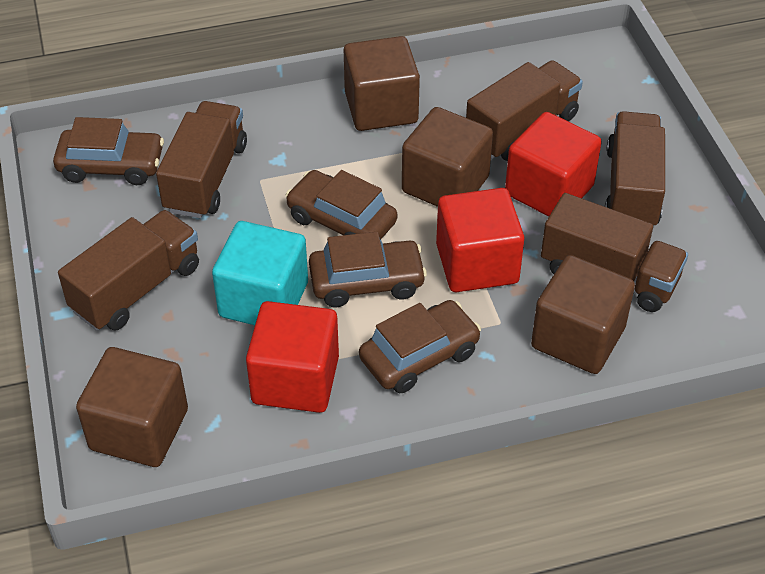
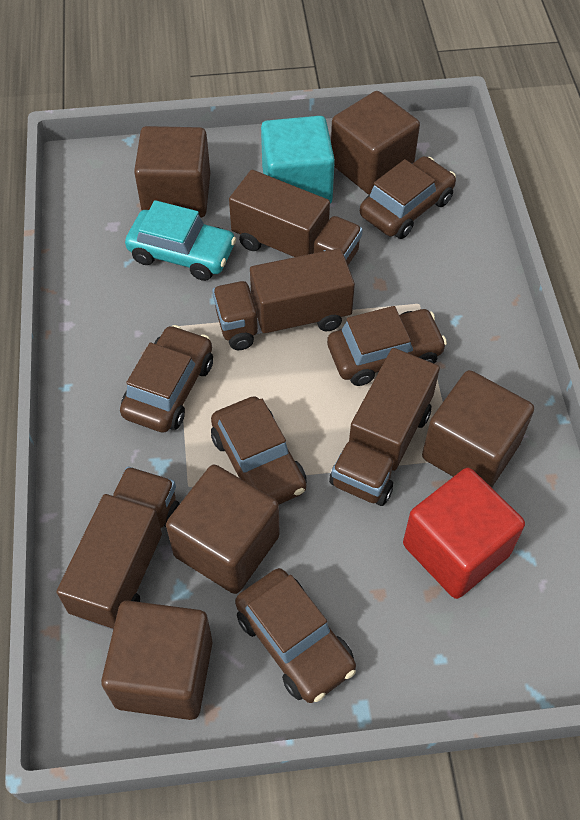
brown car: 4 -> 5
brown cube: 4 -> 5
brown truck: 5 -> 4
red cube: 3 -> 1
turquoise car: 0 -> 1

